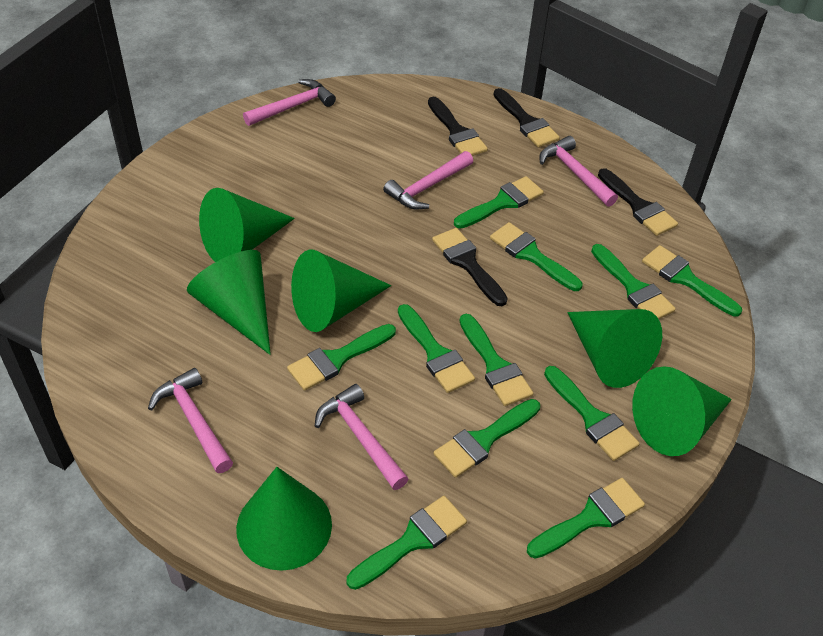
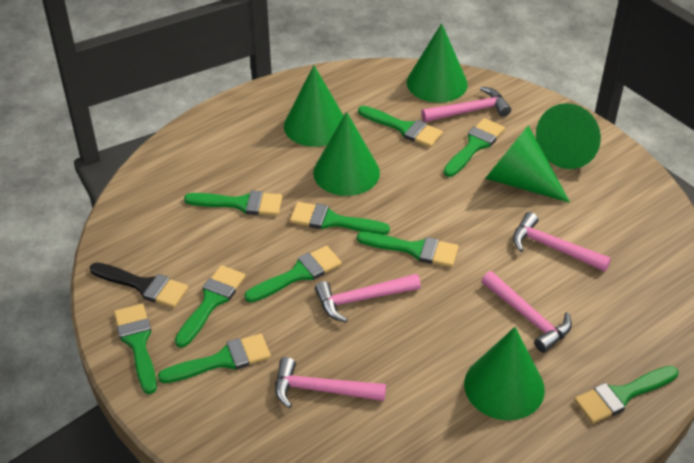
black brush: 4 -> 1
green brush: 11 -> 10

